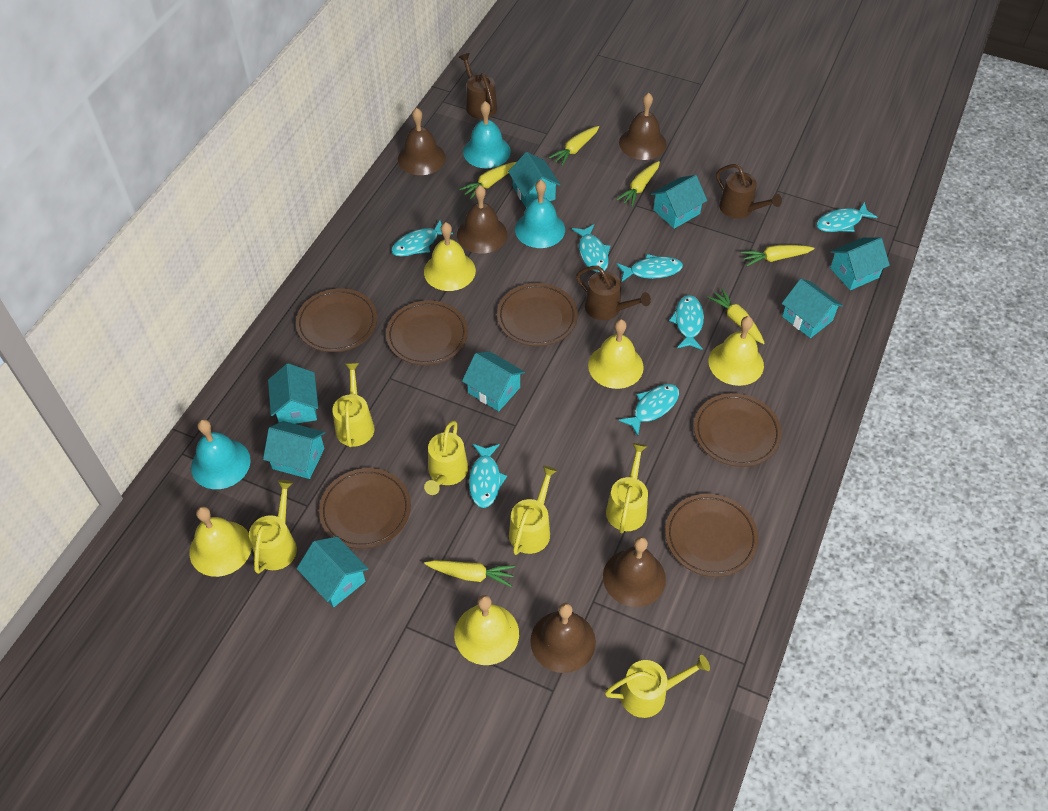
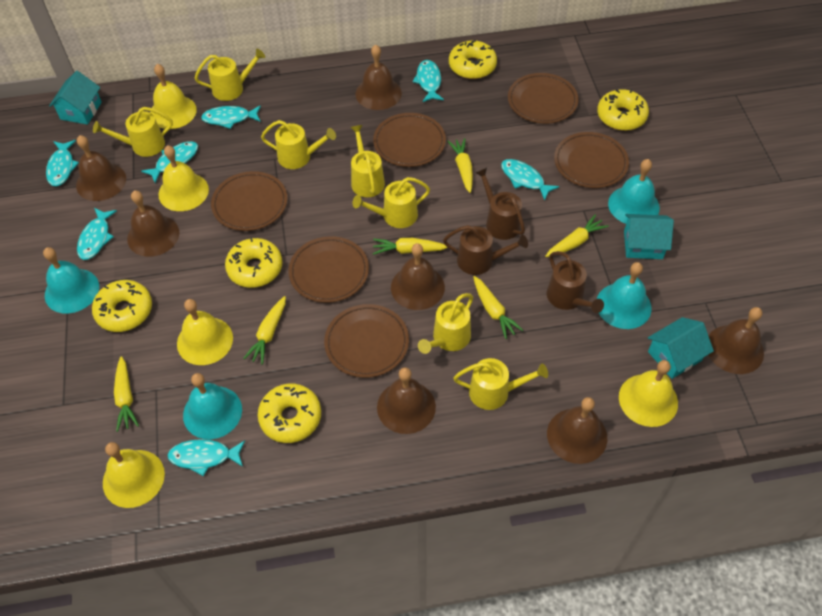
brown bell: 5 -> 7
turquoise bell: 3 -> 4
turquoise house: 8 -> 3
yellow donut: 0 -> 5
yellow watering can: 6 -> 7

